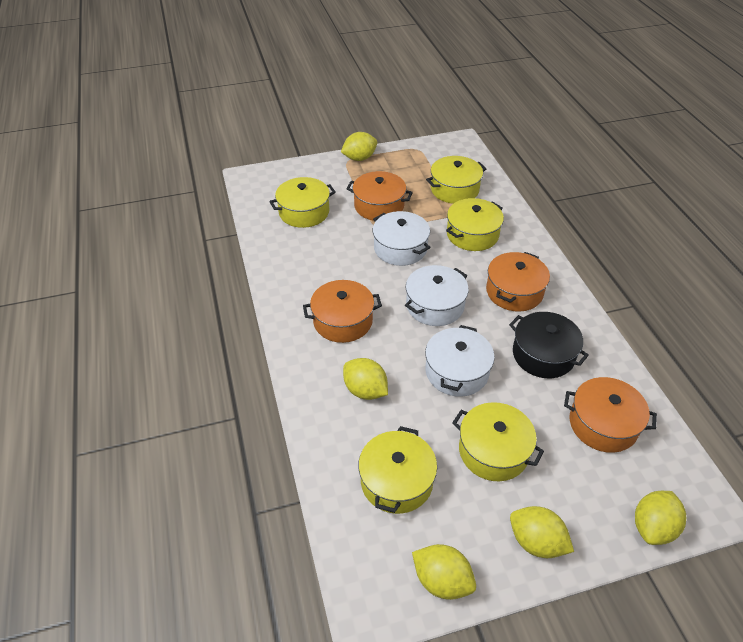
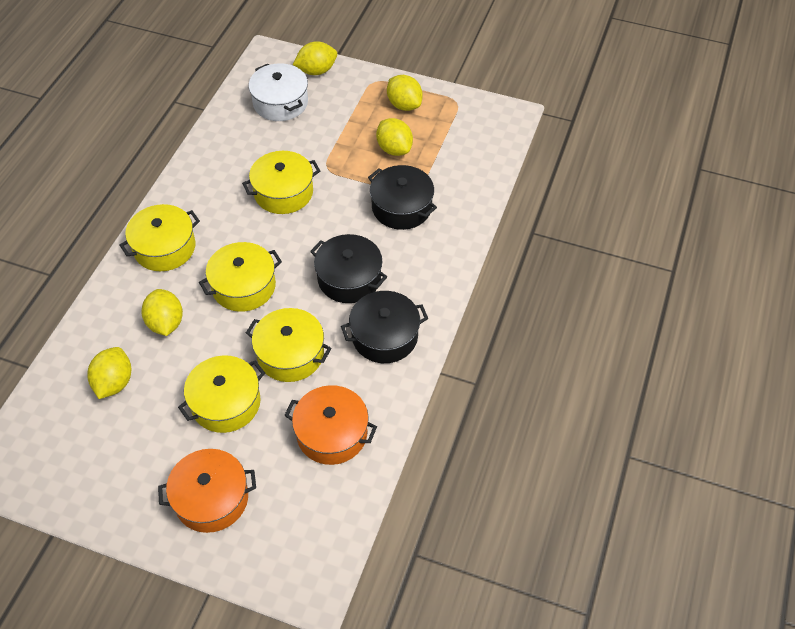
black pot: 1 -> 3
orange pot: 4 -> 2
white pot: 3 -> 1

